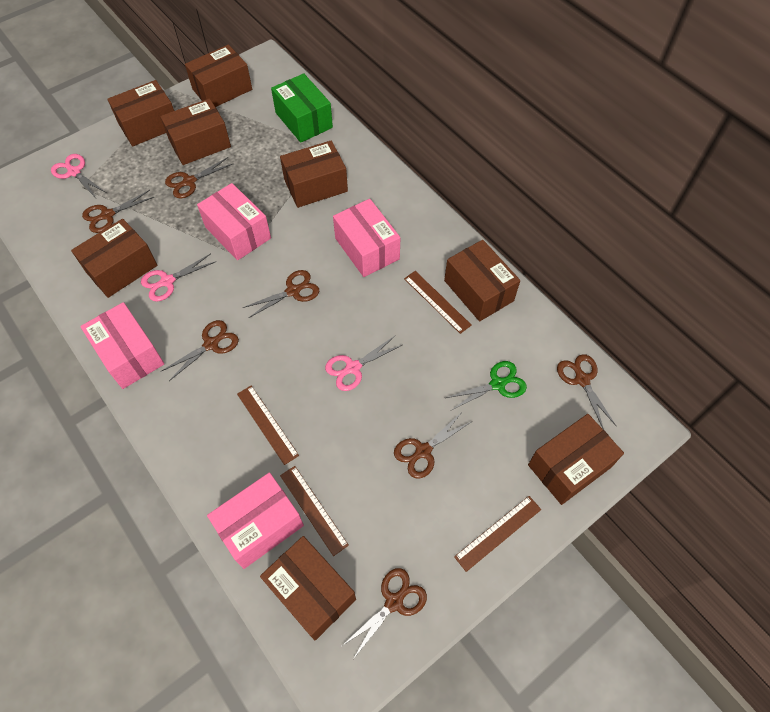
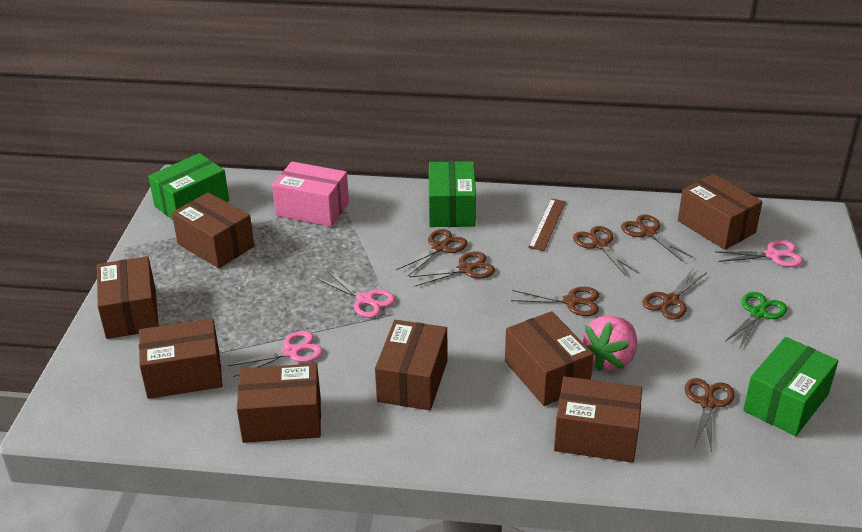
brown ruler: 4 -> 1
green box: 1 -> 3
pink box: 4 -> 1
pink strawberry: 0 -> 1

